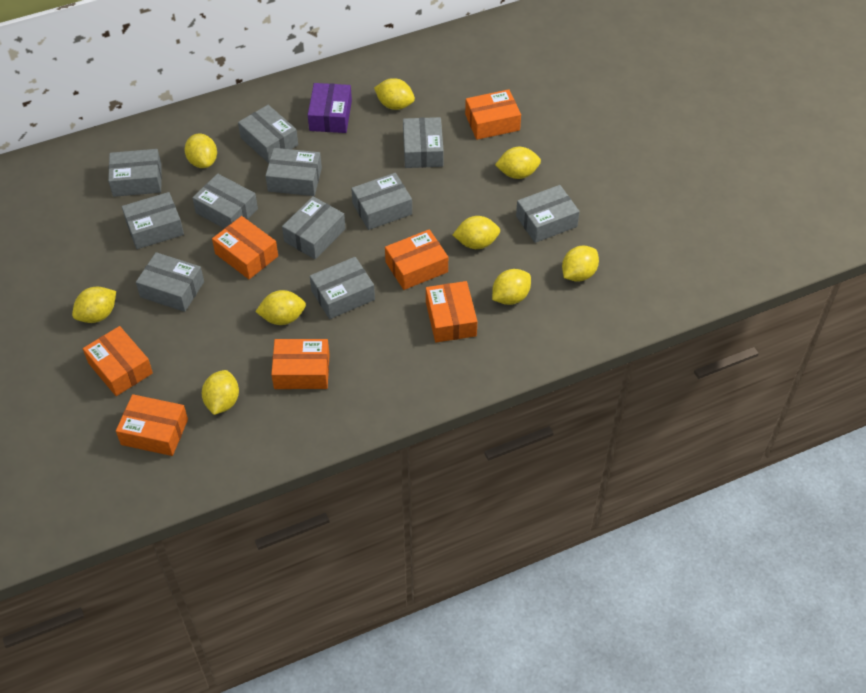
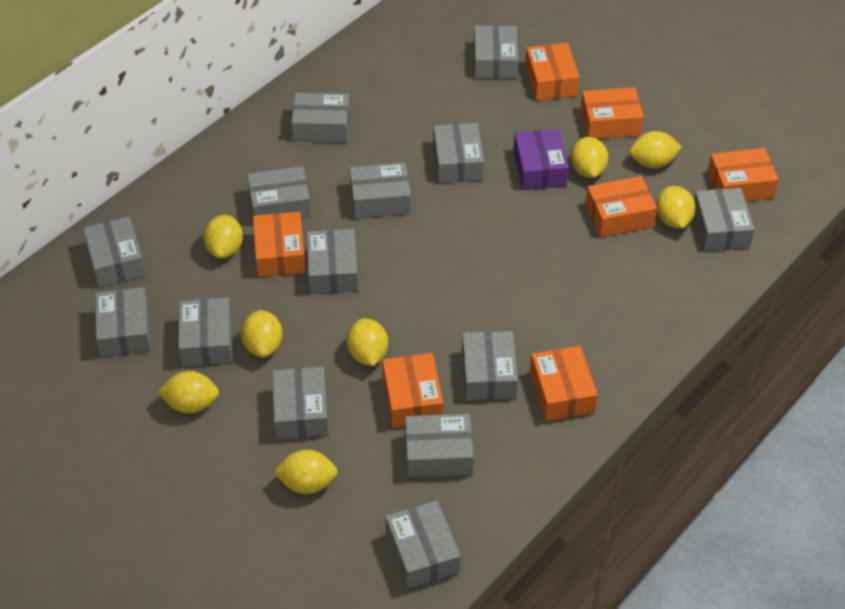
grey box: 11 -> 14
yellow lemon: 9 -> 8

